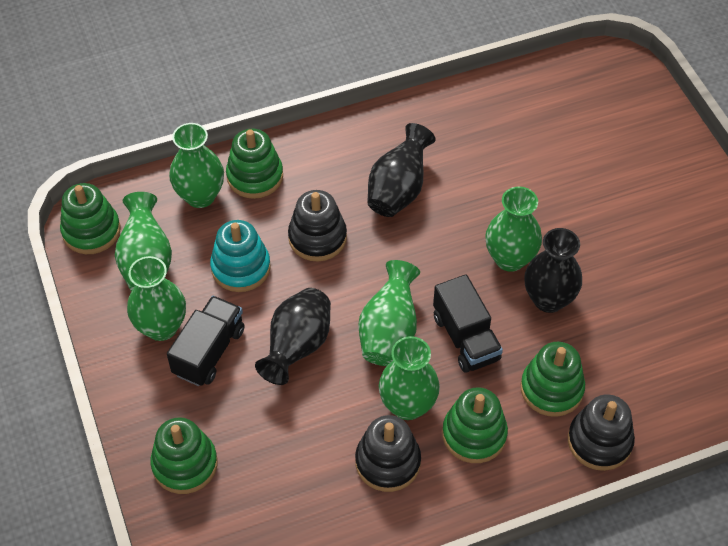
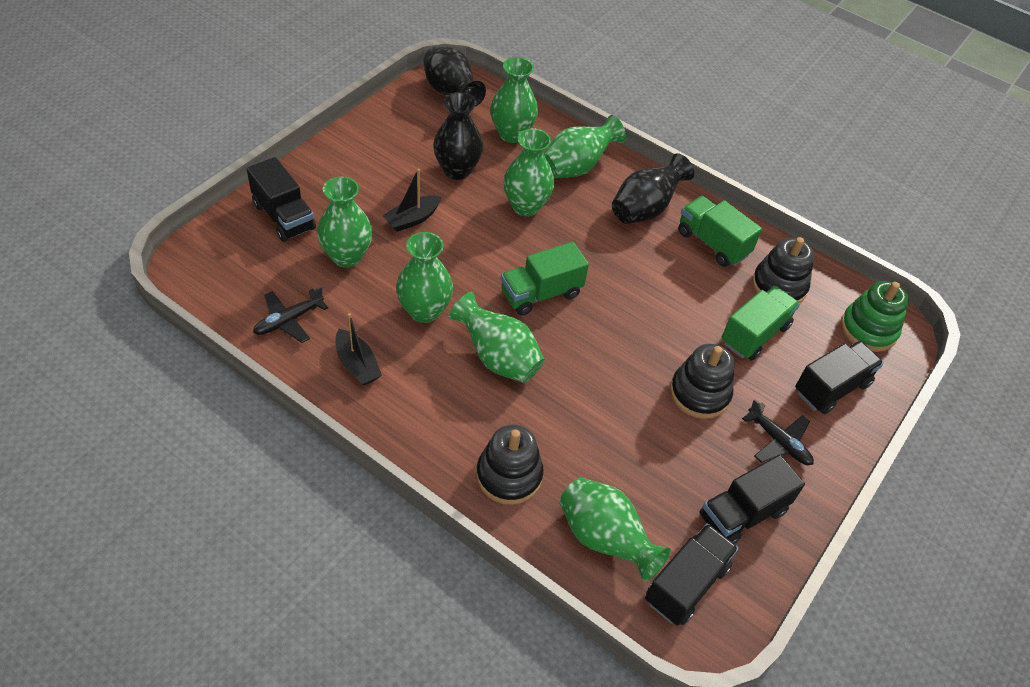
black boat: 0 -> 2
black plane: 0 -> 2
black truck: 2 -> 4
green stacking toy: 5 -> 1
green truck: 0 -> 3
green vase: 6 -> 7
turquoise stacking toy: 1 -> 0

